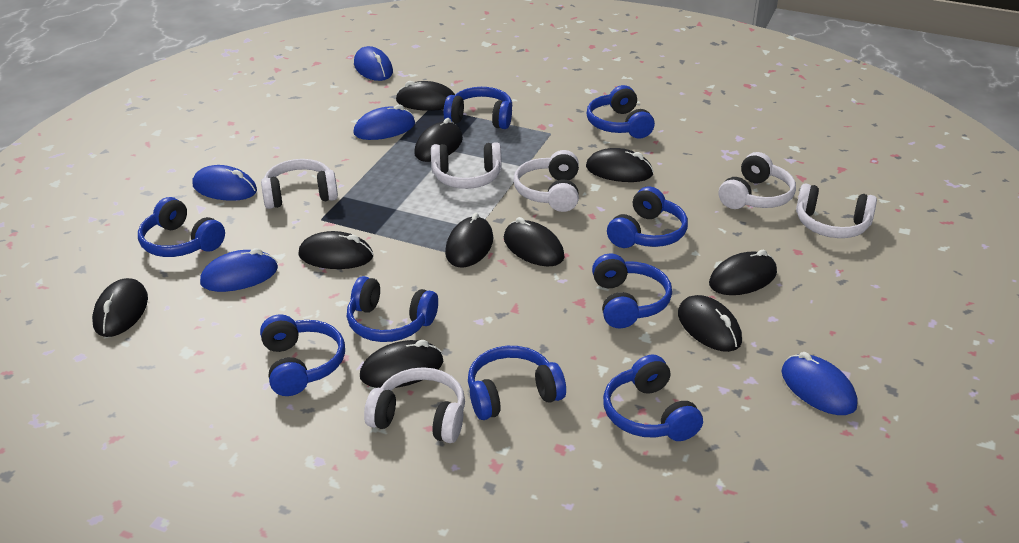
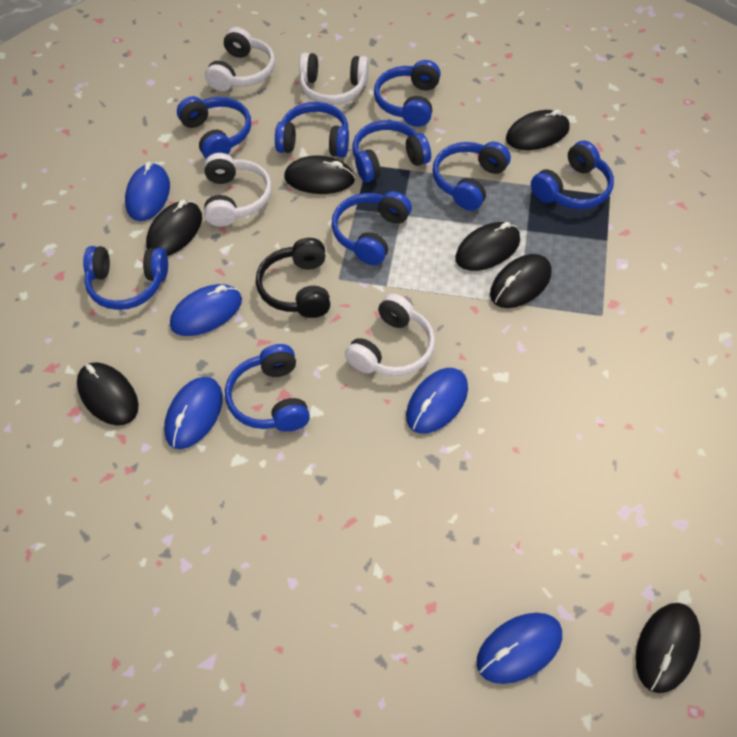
black headphones: 0 -> 1
black mouse: 10 -> 7
white headphones: 6 -> 4

